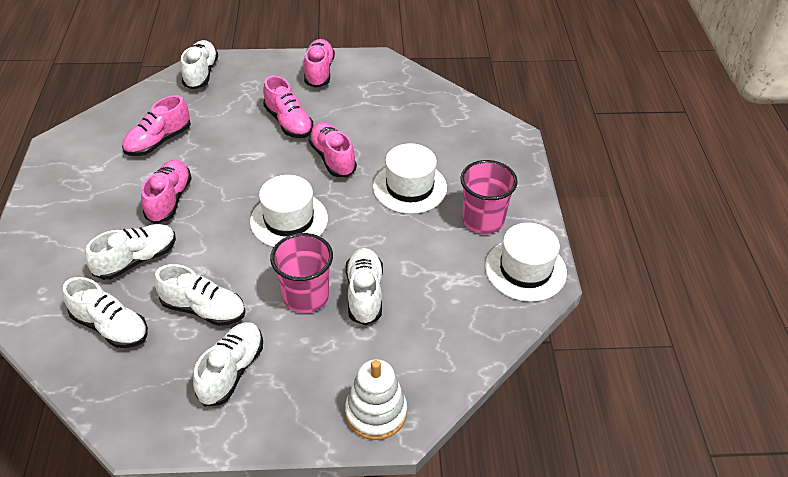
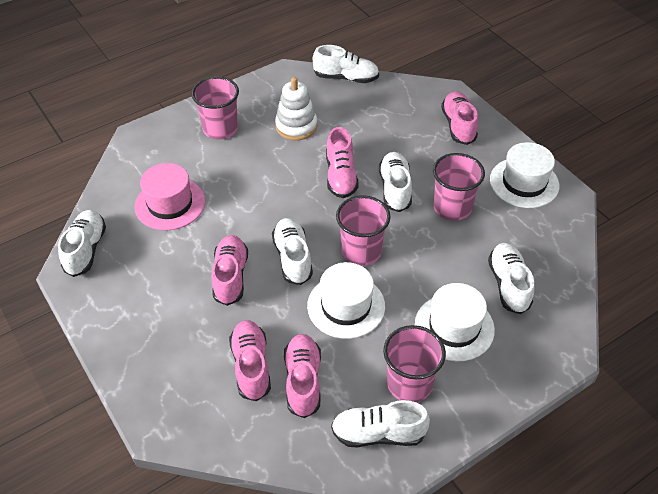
pink cup: 2 -> 4
pink hat: 0 -> 1

